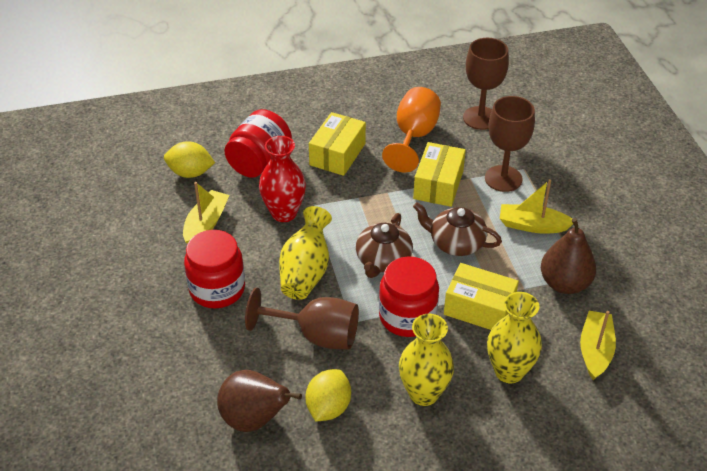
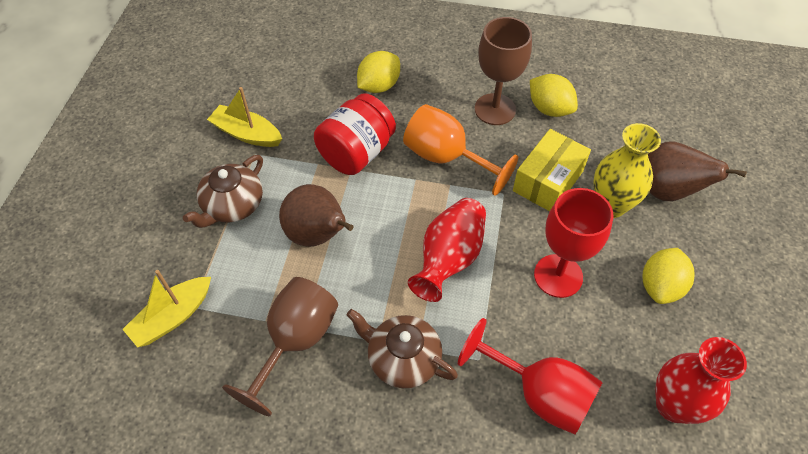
brown goblet: 3 -> 2
red goblet: 0 -> 2
red jar: 3 -> 1
red vase: 1 -> 2
yellow boat: 3 -> 2
yellow box: 3 -> 1
yellow lemon: 2 -> 3
yellow vase: 3 -> 1

